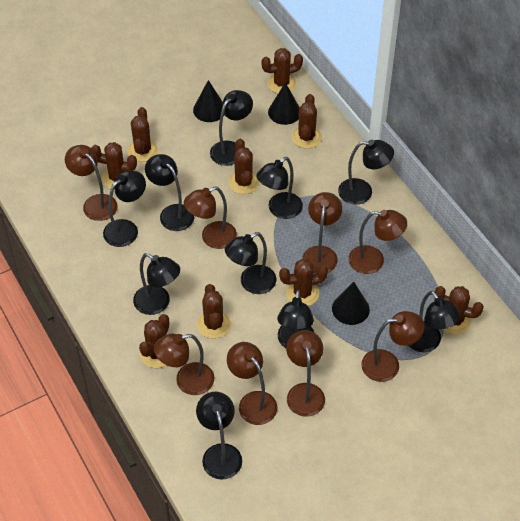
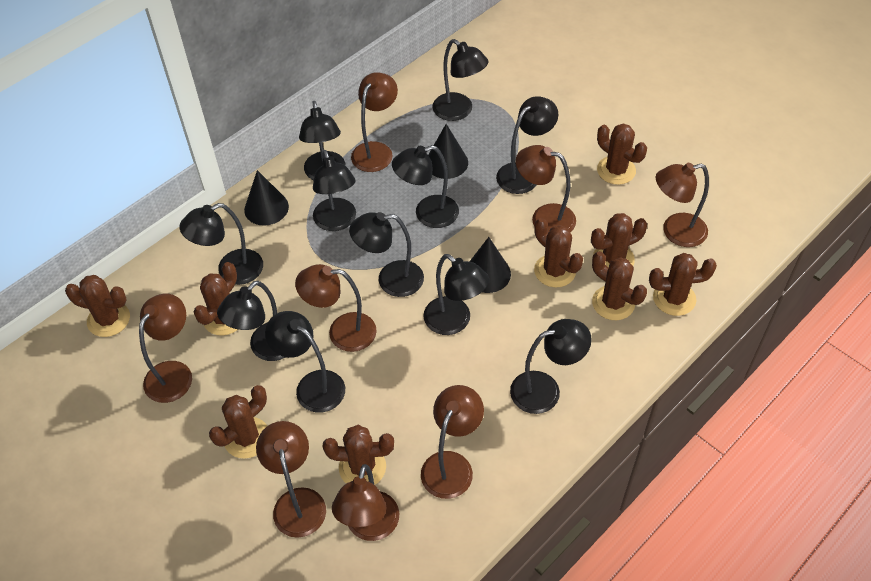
black lamp: 10 -> 11

